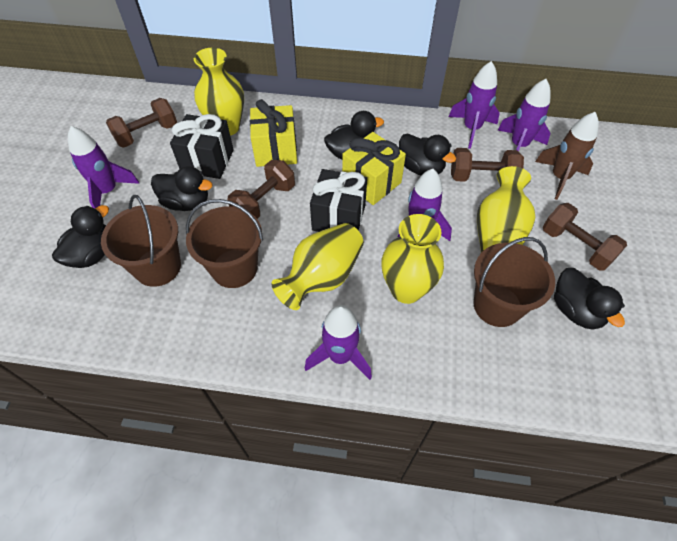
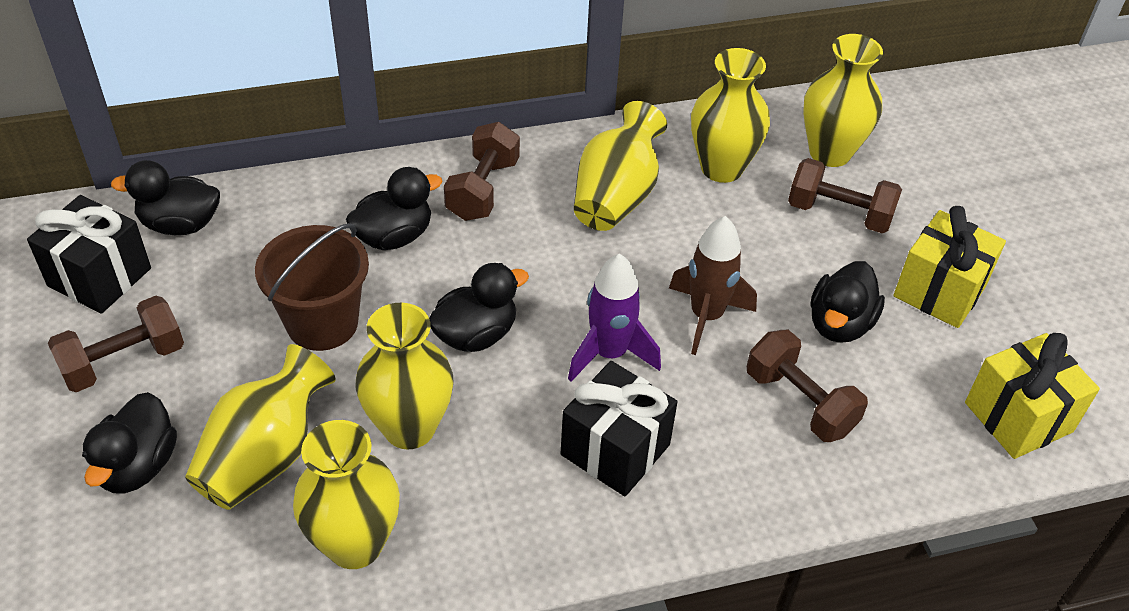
brown bucket: 3 -> 1
purple rocket: 5 -> 1
yellow vase: 4 -> 6

